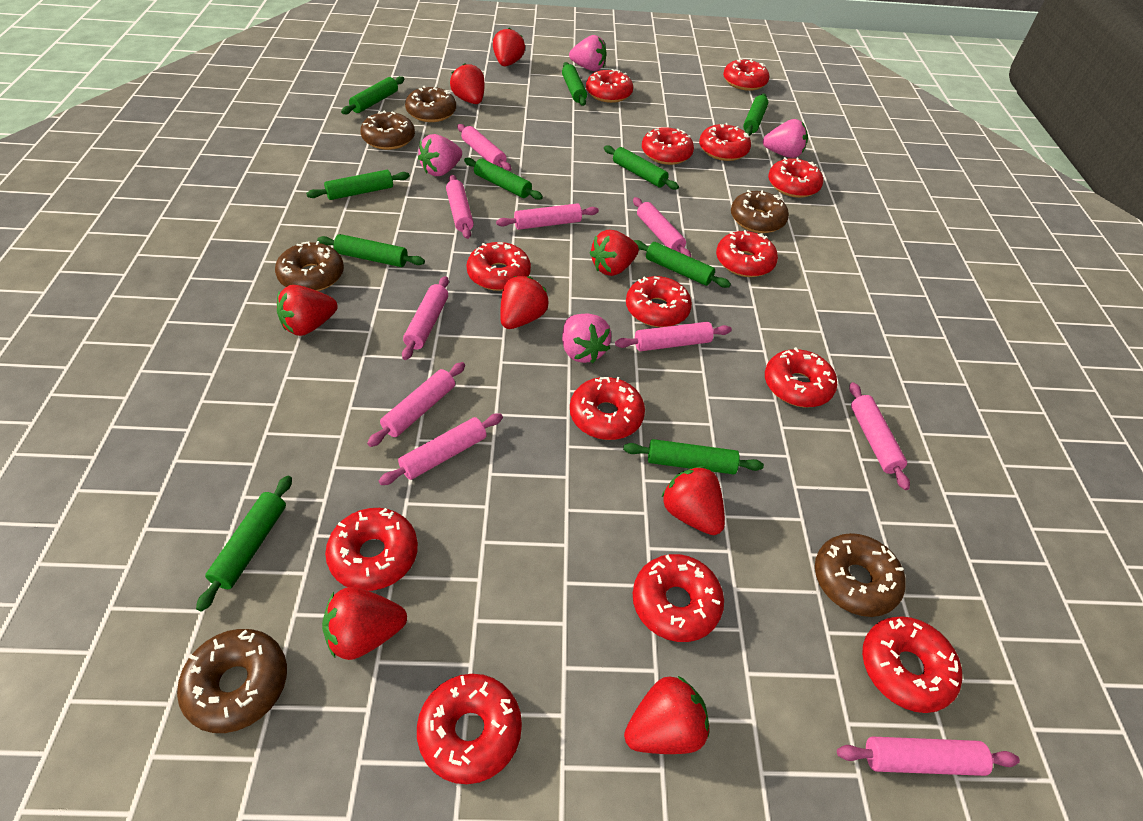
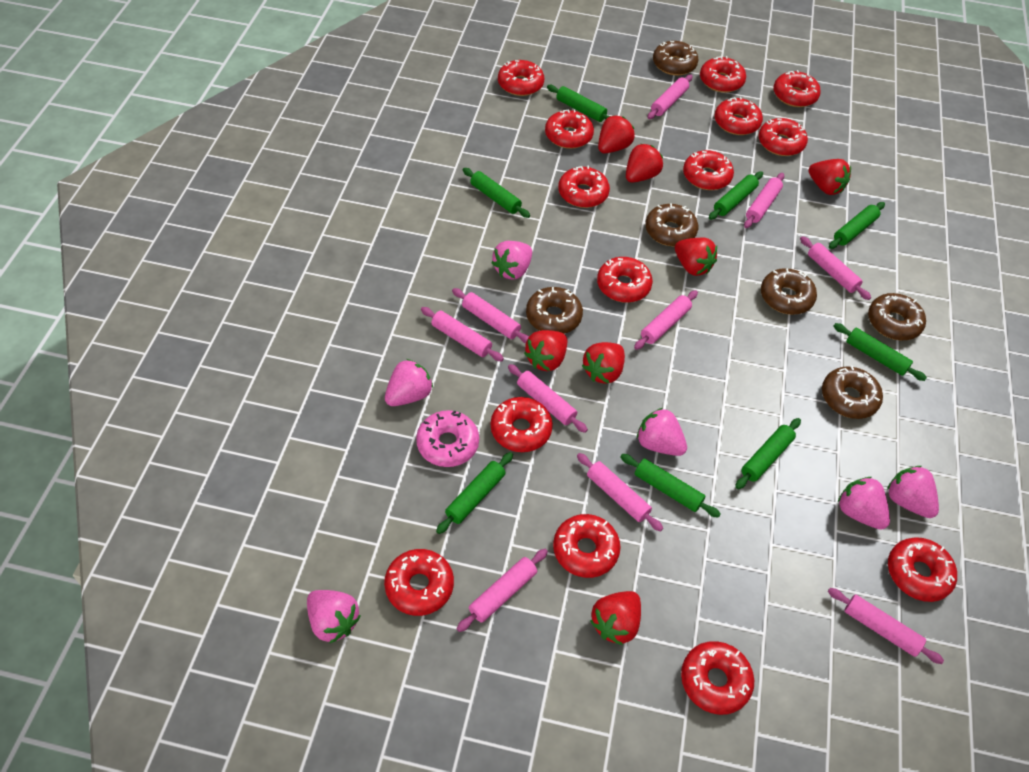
green rolling pin: 10 -> 8
pink donut: 0 -> 1
pink strawberry: 4 -> 6
red strawberry: 8 -> 7

